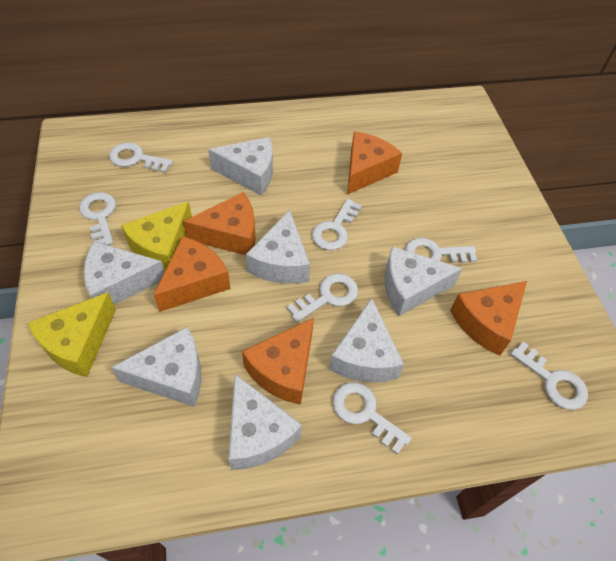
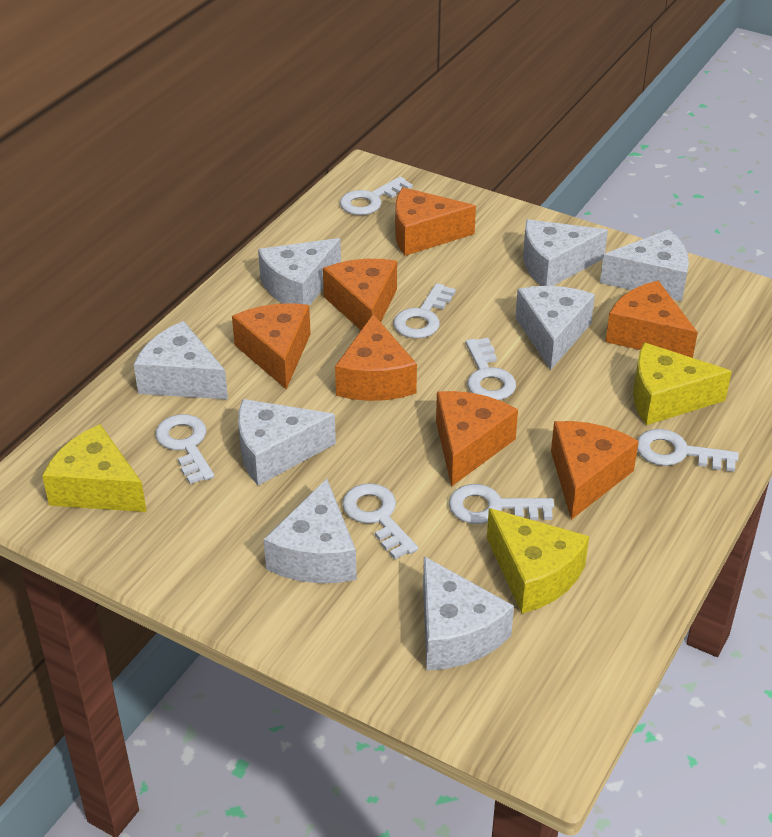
orange cheese: 5 -> 7
white cheese: 7 -> 8
yellow cheese: 2 -> 3

